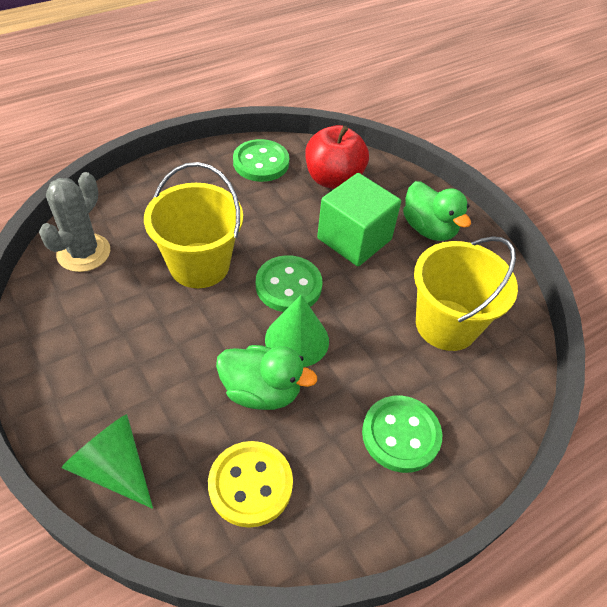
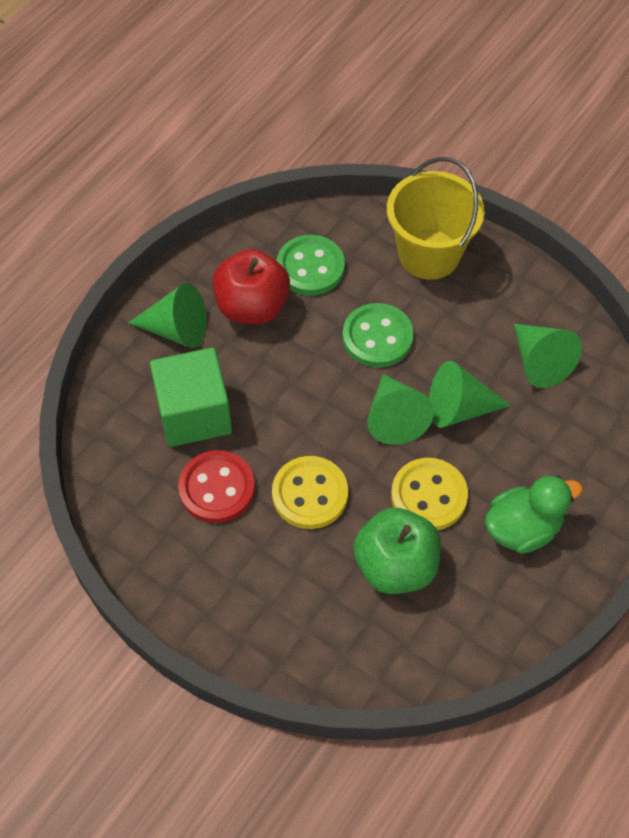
green apple: 0 -> 1
green button: 3 -> 2
green cone: 2 -> 4
green duck: 2 -> 1
grey cactus: 1 -> 0
red button: 0 -> 1
yellow bucket: 2 -> 1
yellow button: 1 -> 2

